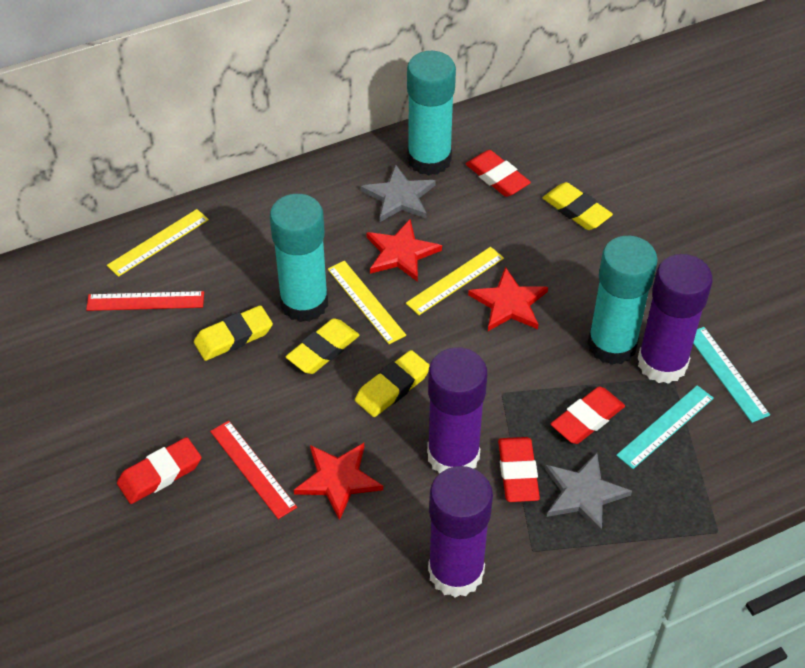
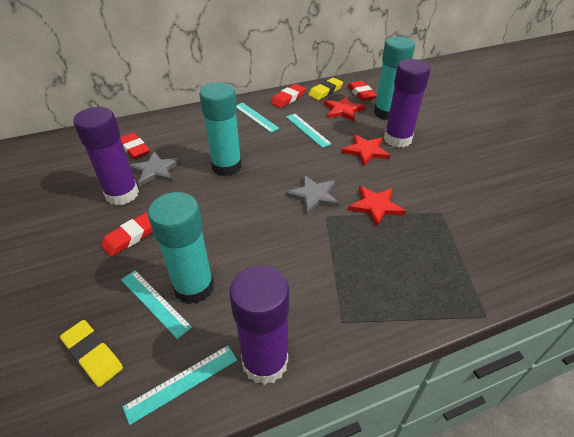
red ruler: 2 -> 0
turquoise ruler: 2 -> 4
yellow eraser: 4 -> 2
yellow ruler: 3 -> 0

